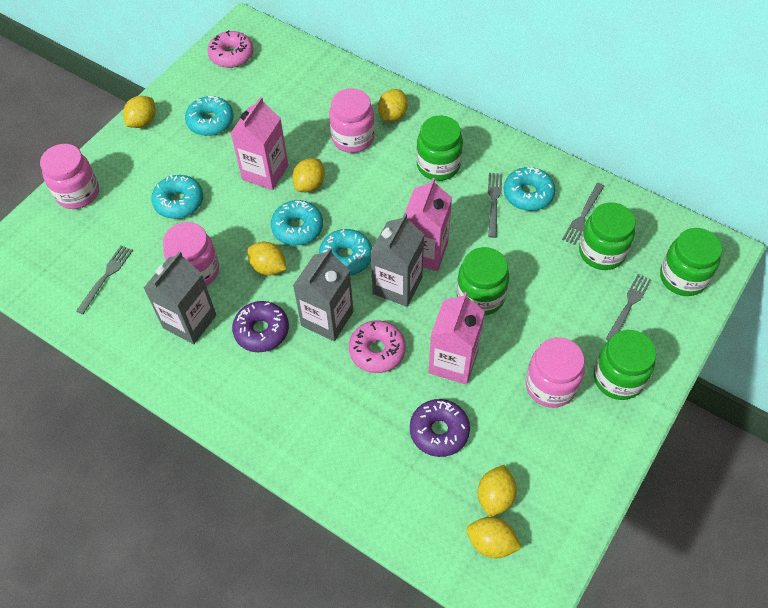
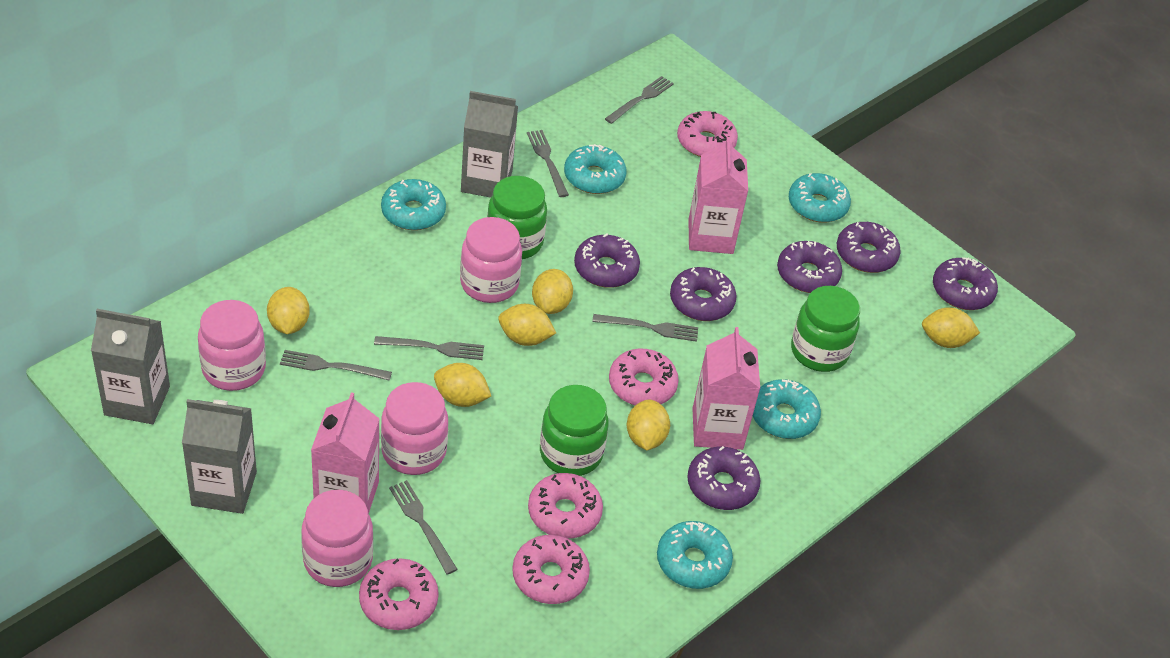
green jar: 5 -> 3
grey fork: 4 -> 6
pink donut: 2 -> 5
purple donut: 2 -> 6

